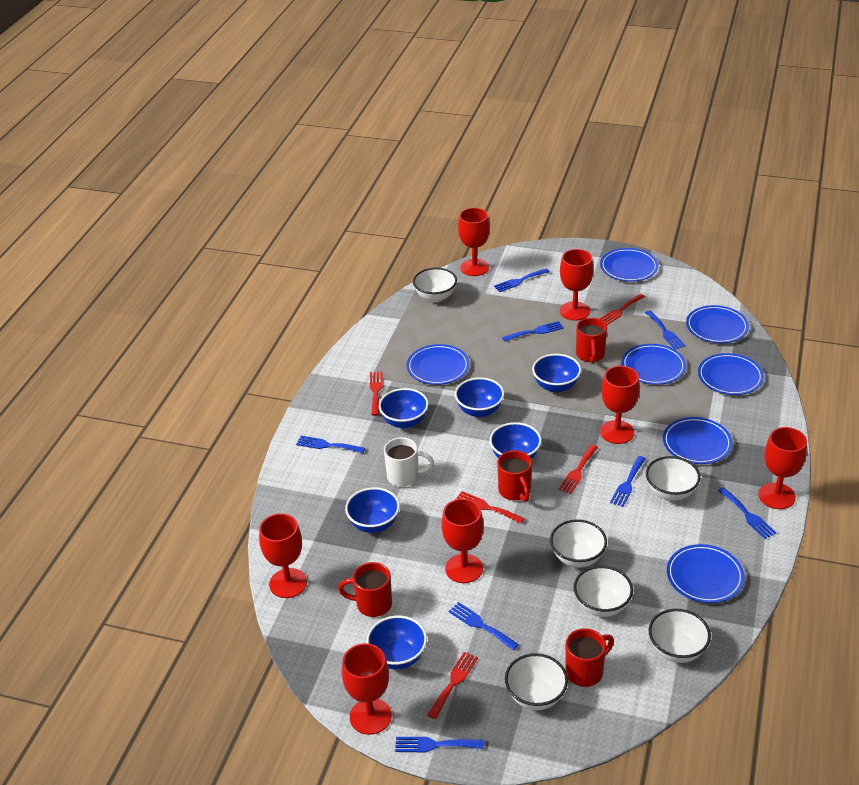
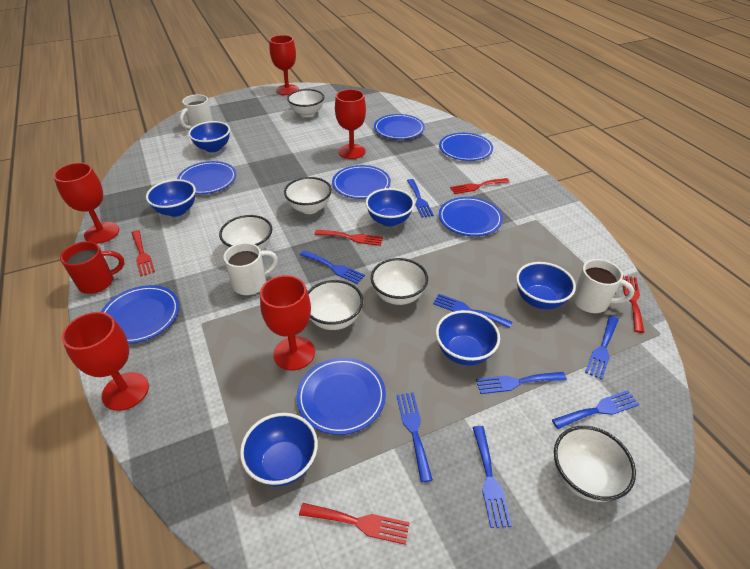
red goblet: 7 -> 5
red mug: 4 -> 1
white mug: 1 -> 3

